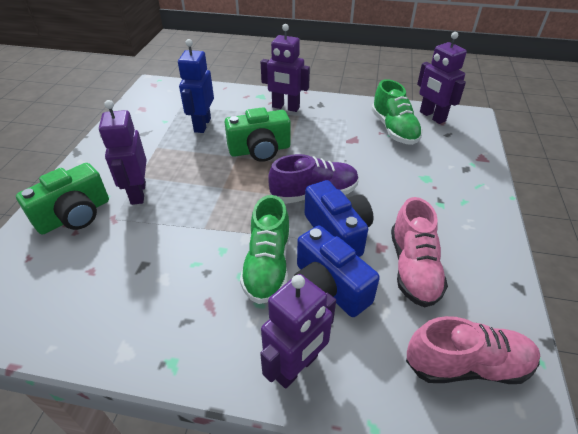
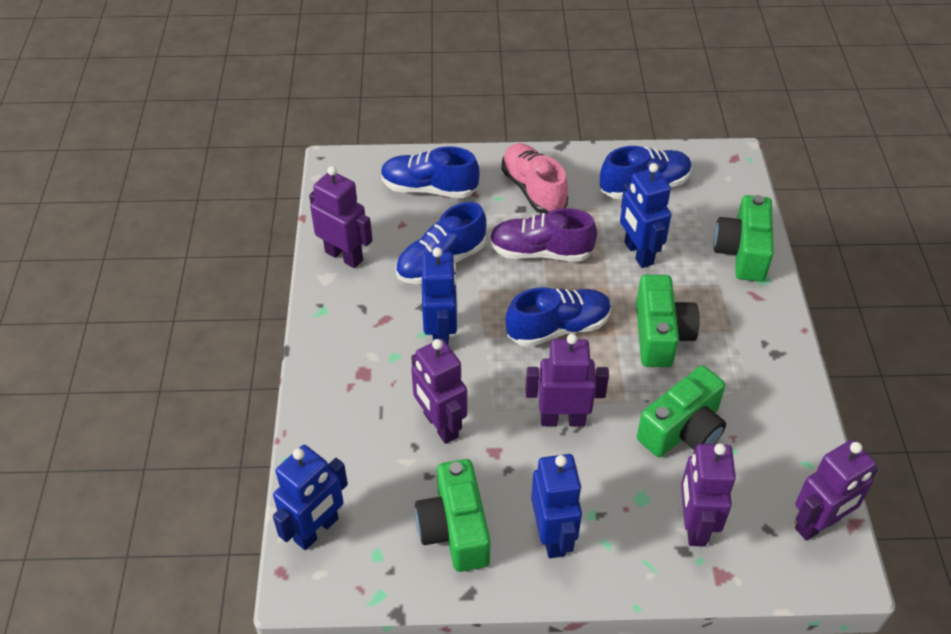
blue camera: 2 -> 0
blue robot: 1 -> 4
blue shoe: 0 -> 4
green camera: 2 -> 4
green shoe: 2 -> 0
pink shoe: 2 -> 1
purple robot: 4 -> 5

